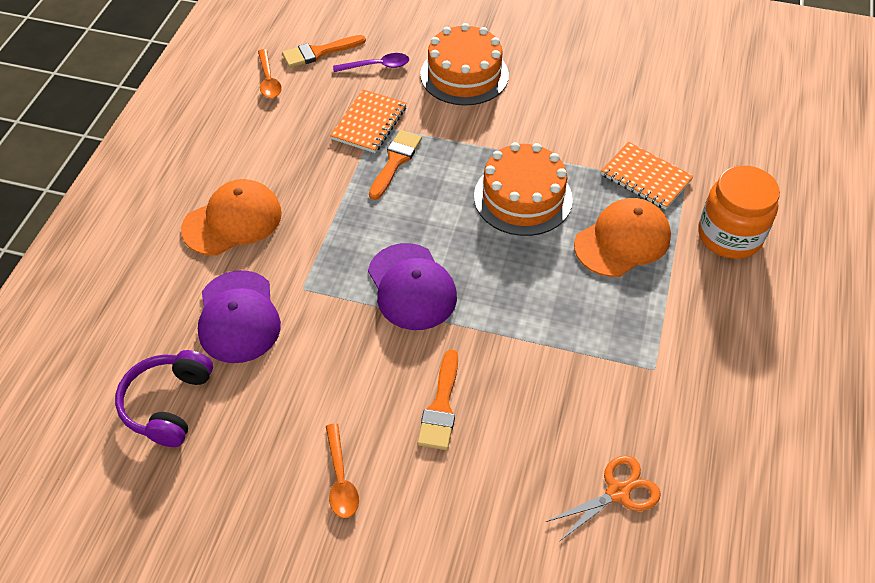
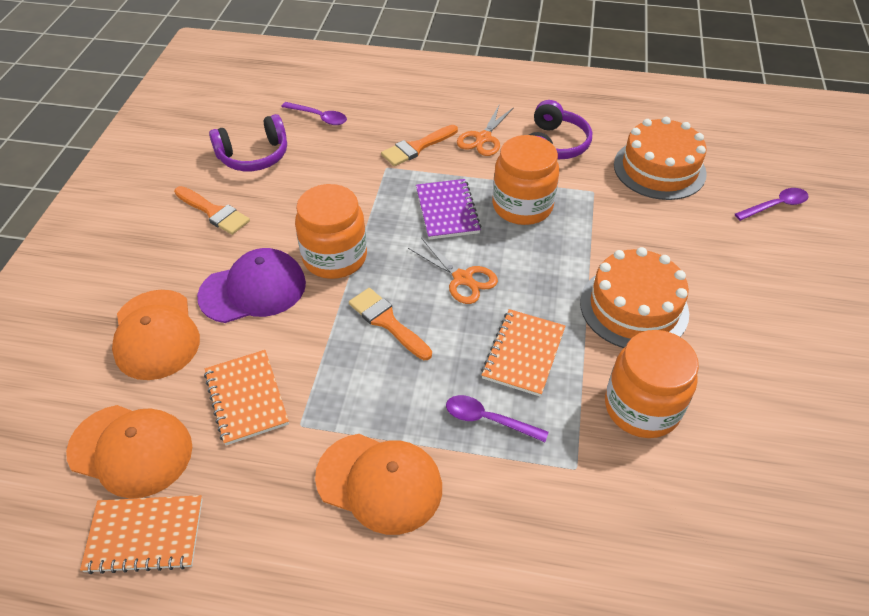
orange cap: 2 -> 3
orange jar: 1 -> 3
orange notebook: 2 -> 3
orange scissors: 1 -> 2
orange spoon: 2 -> 0
purple cap: 2 -> 1
purple headphones: 1 -> 2
purple notebook: 0 -> 1
purple spoon: 1 -> 3

